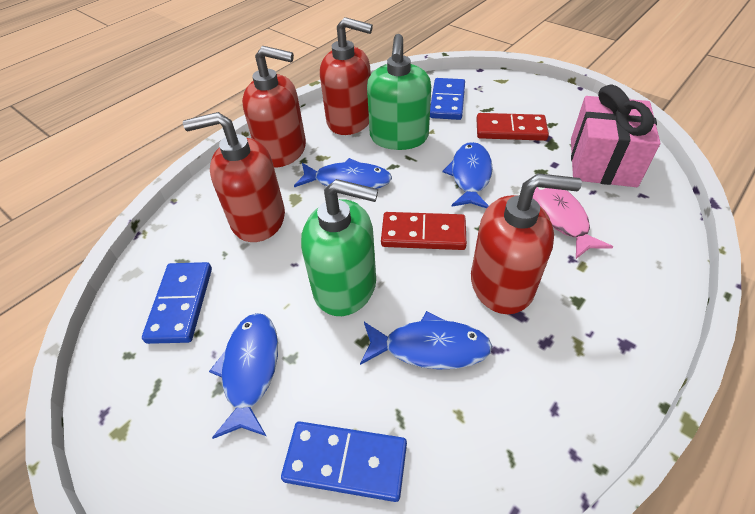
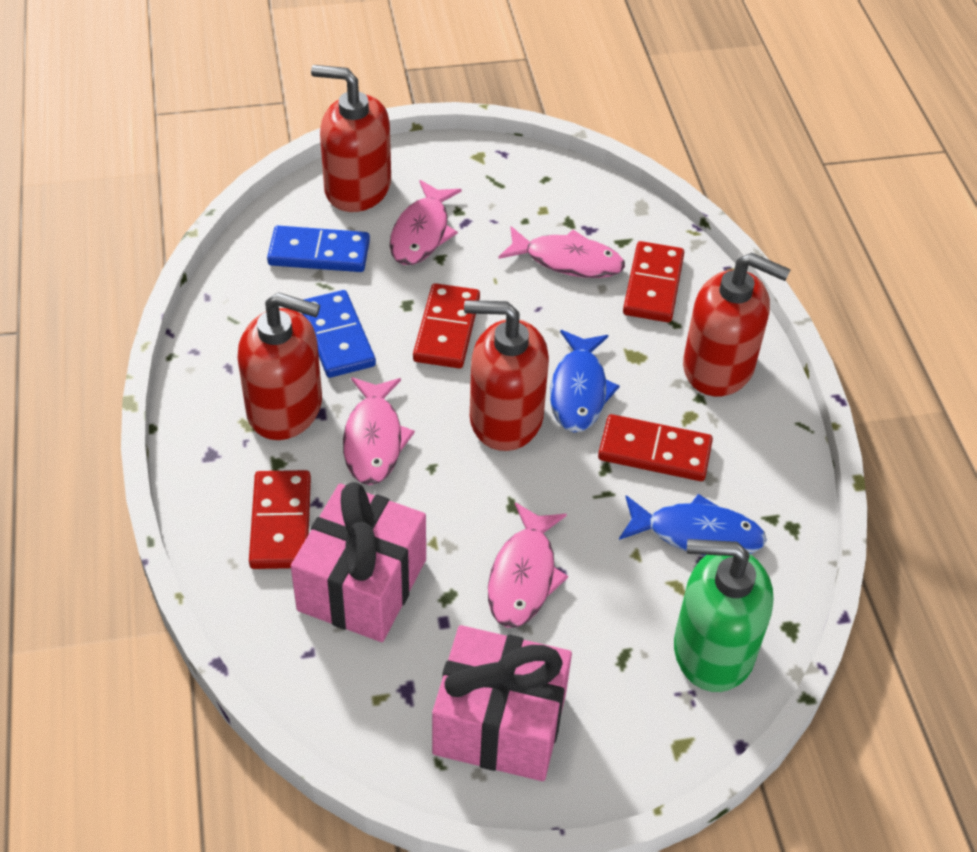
blue domino: 3 -> 2
blue fish: 4 -> 2
green soap dispenser: 2 -> 1
pink fish: 1 -> 4
pink gift: 1 -> 2
red domino: 2 -> 4

